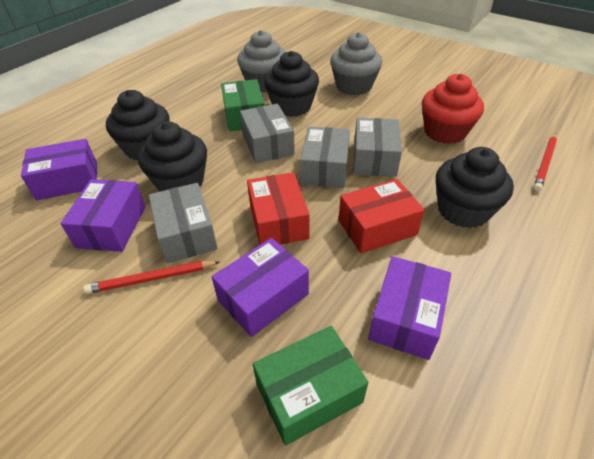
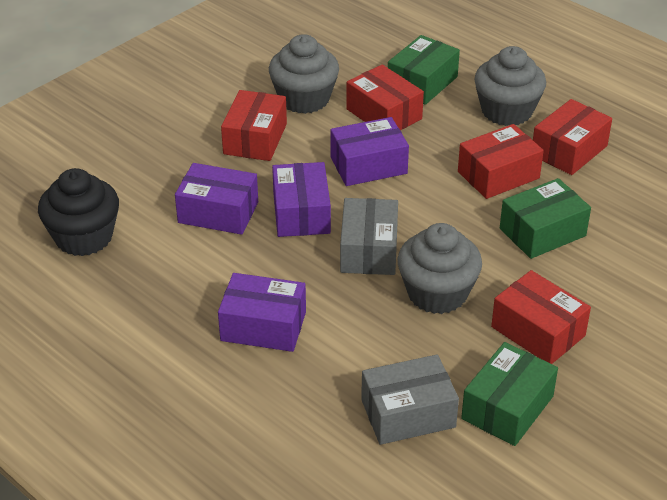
black cupcake: 4 -> 1
green box: 2 -> 3
grey box: 4 -> 2
grey cupcake: 2 -> 3
red box: 2 -> 5
red cupcake: 1 -> 0
red pencil: 2 -> 0

